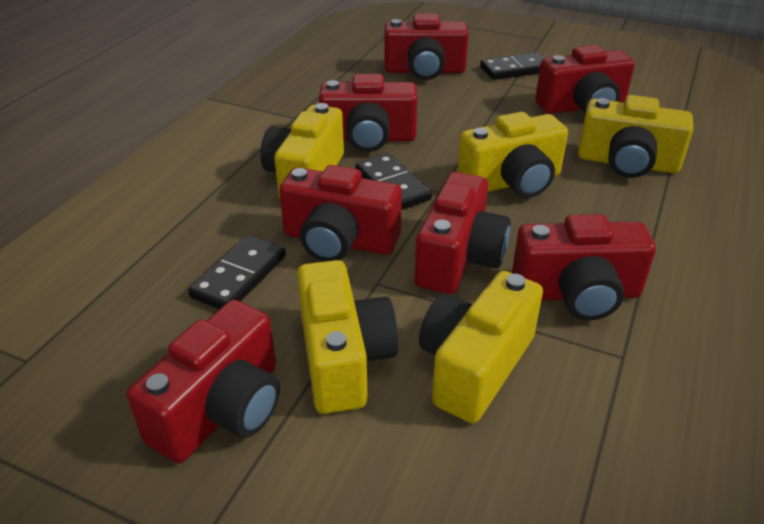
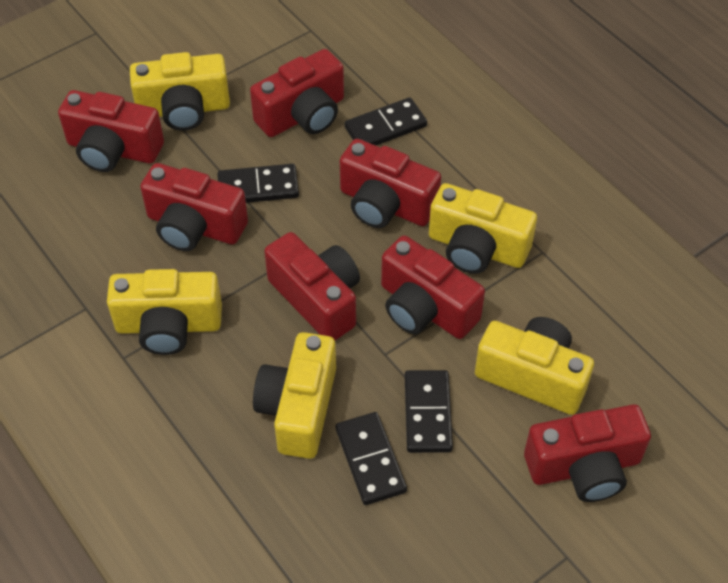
black domino: 3 -> 4

